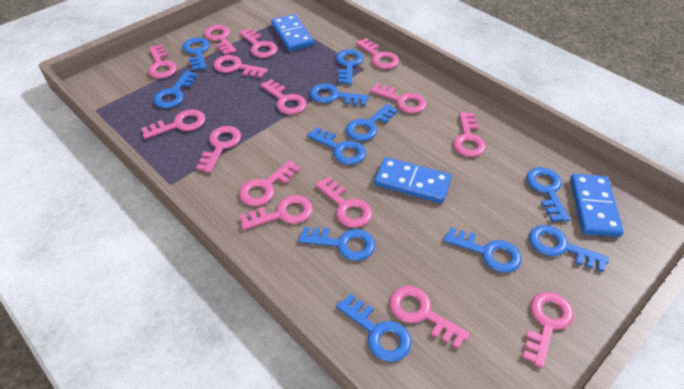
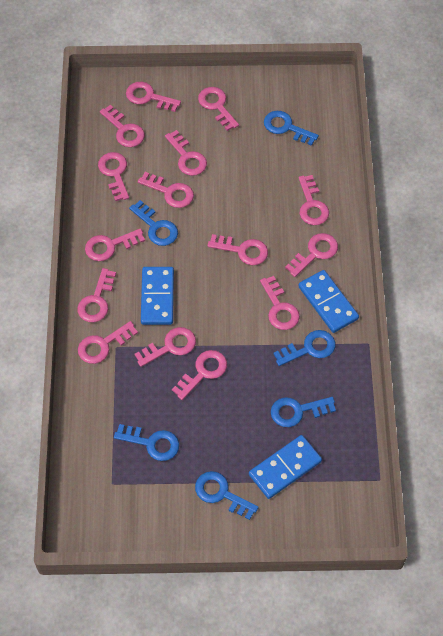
blue key: 11 -> 6

